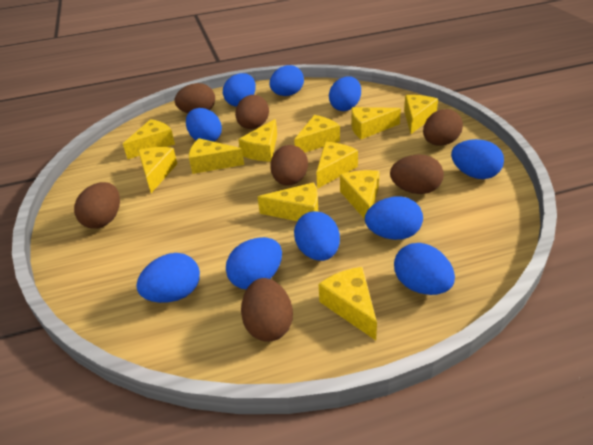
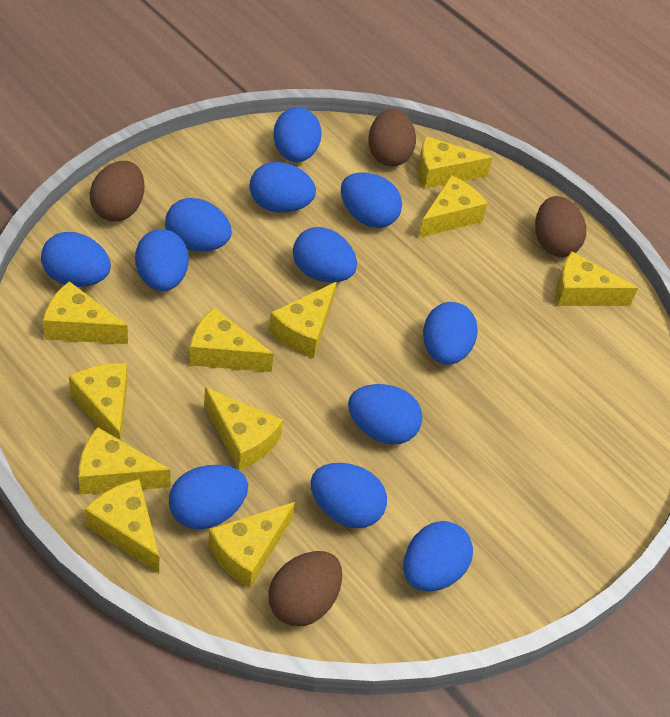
blue egg: 10 -> 12
brown egg: 7 -> 4

